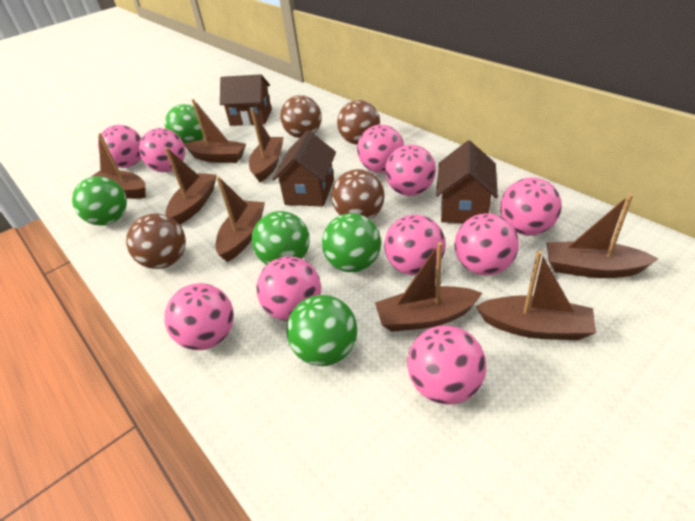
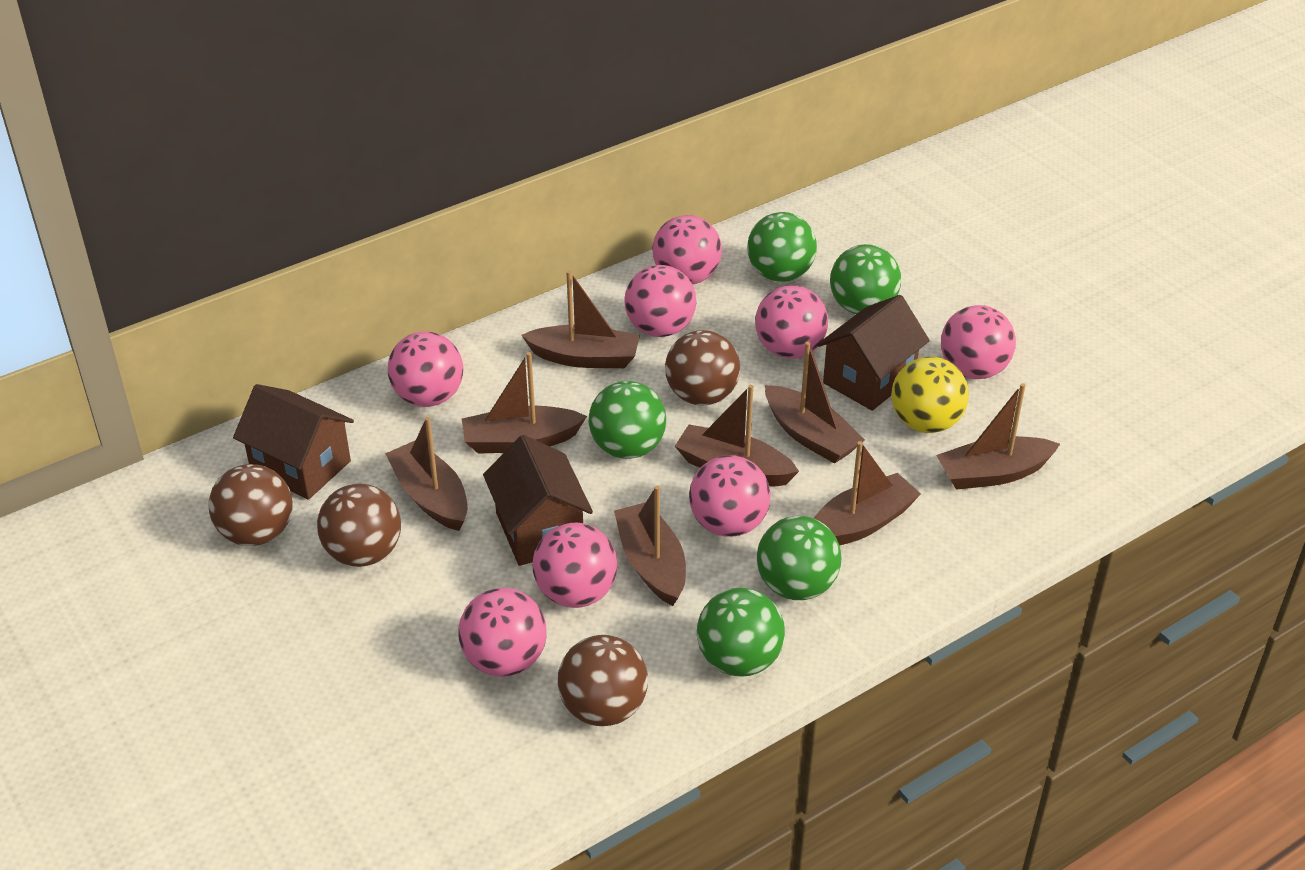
pink ball: 10 -> 8
yellow ball: 0 -> 1

